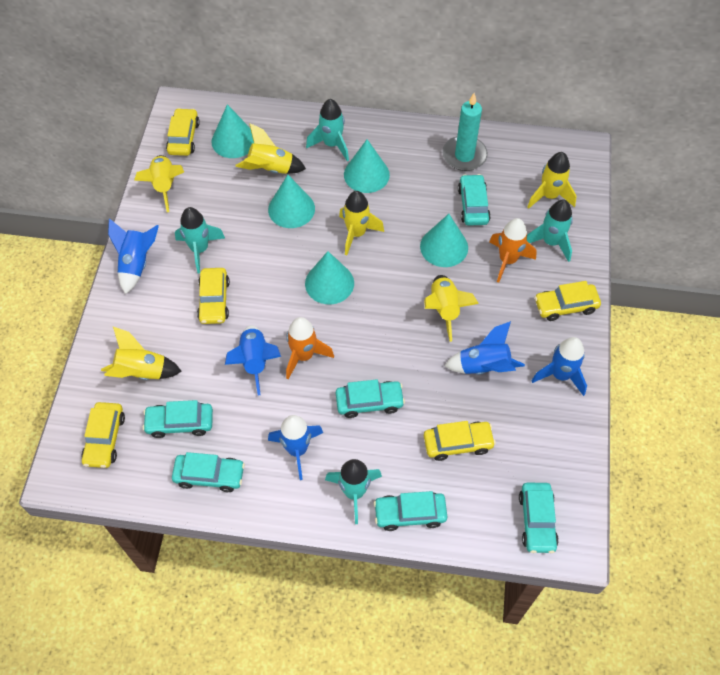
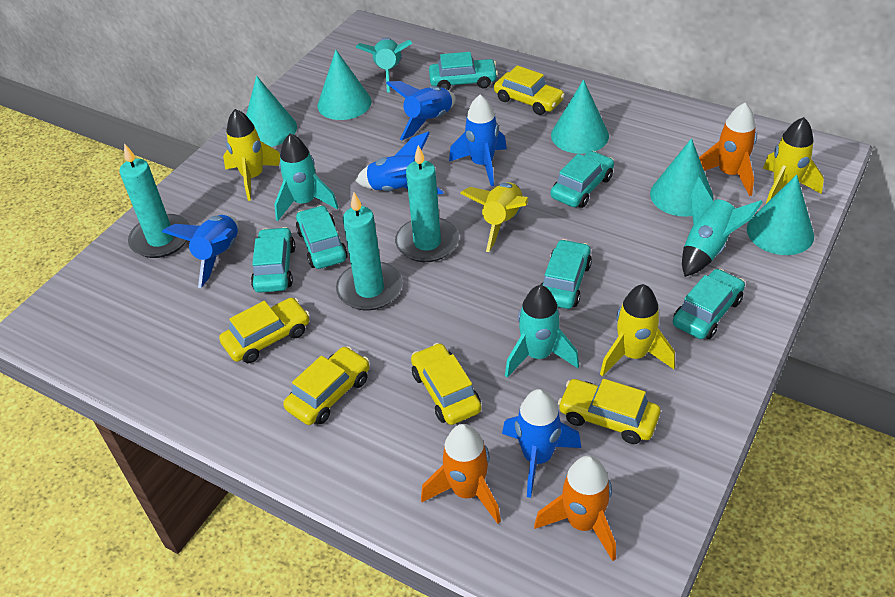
orange rocket: 2 -> 3
turquoise candle: 1 -> 3
yellow rocket: 6 -> 4

